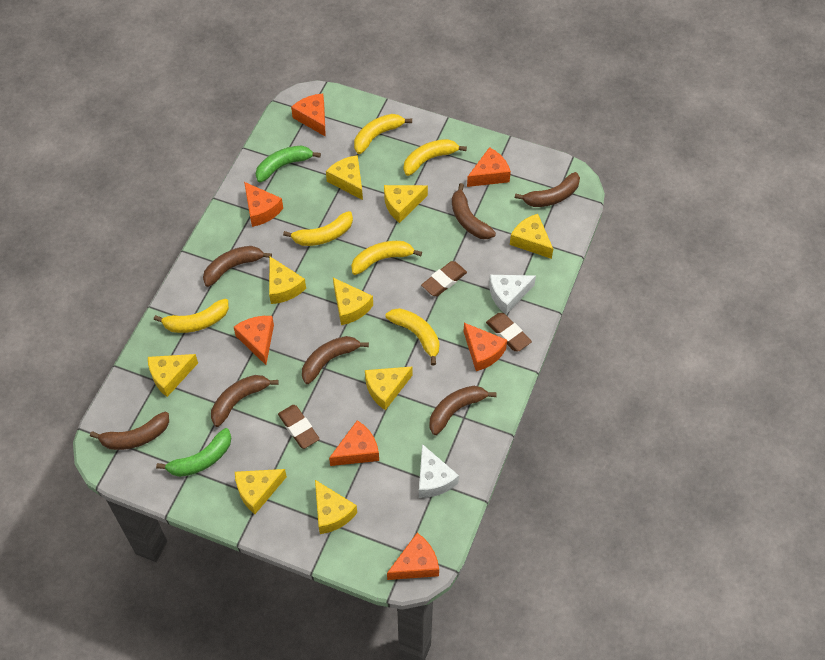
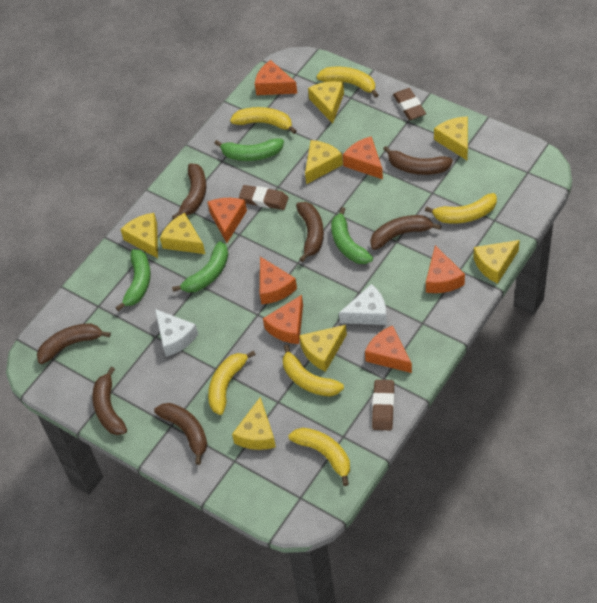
green banana: 2 -> 4
yellow cheese: 9 -> 8

